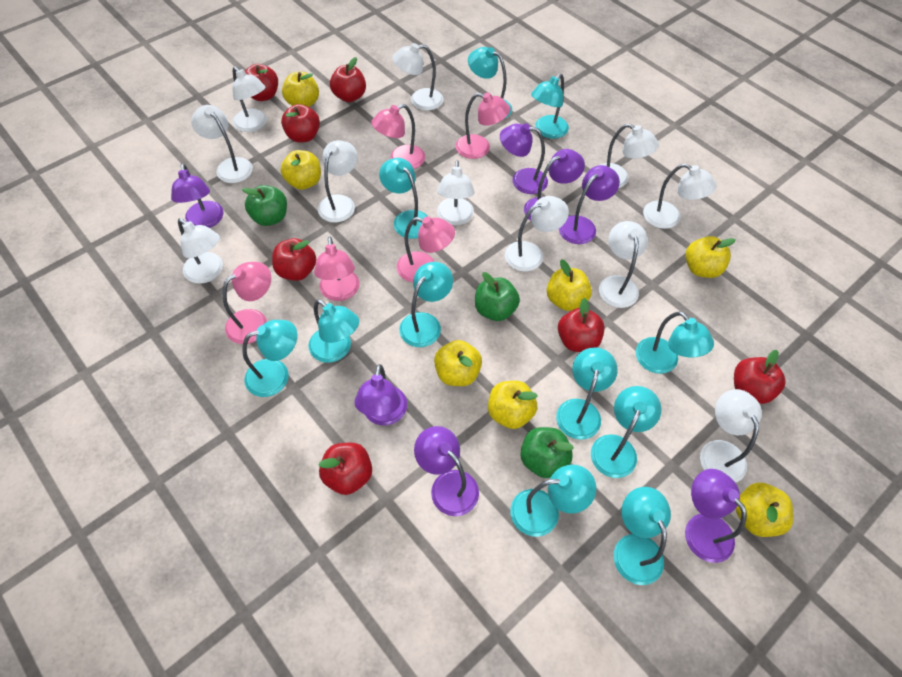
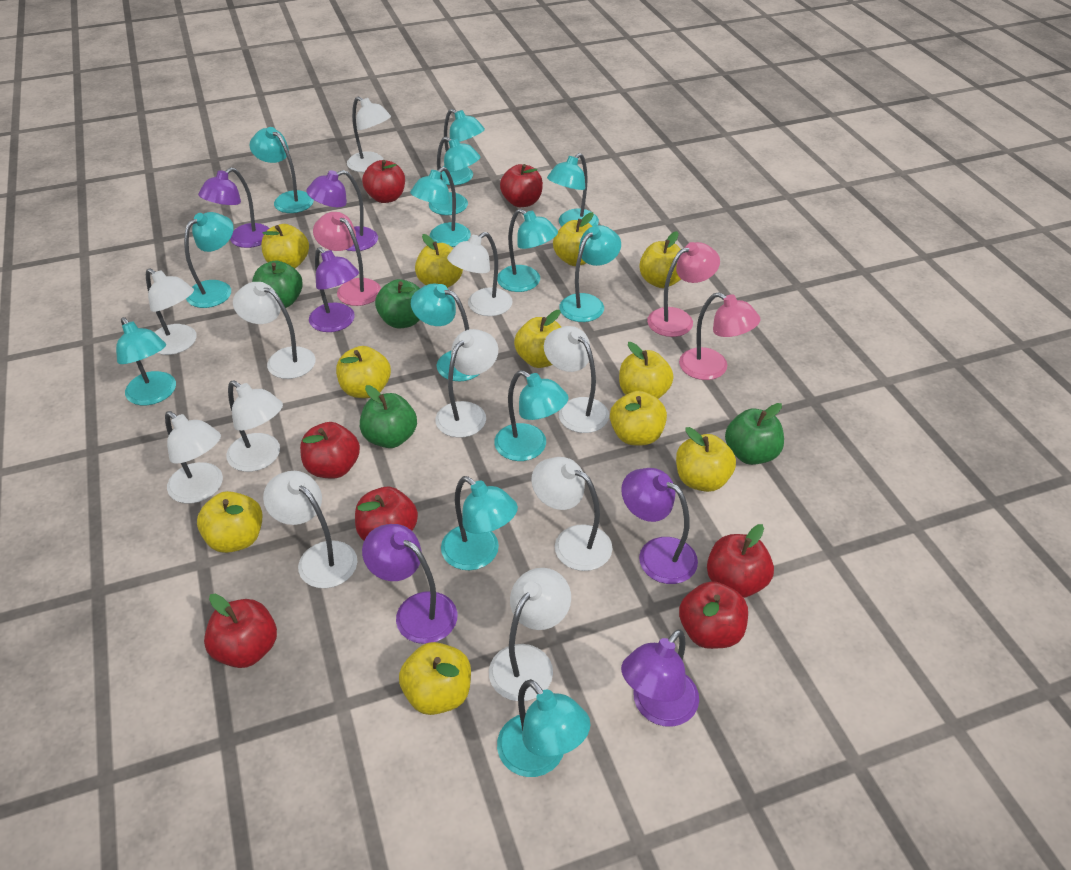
green apple: 3 -> 4
pink lamp: 5 -> 3
purple lamp: 7 -> 6
turquoise lamp: 11 -> 13
yellow apple: 7 -> 11

